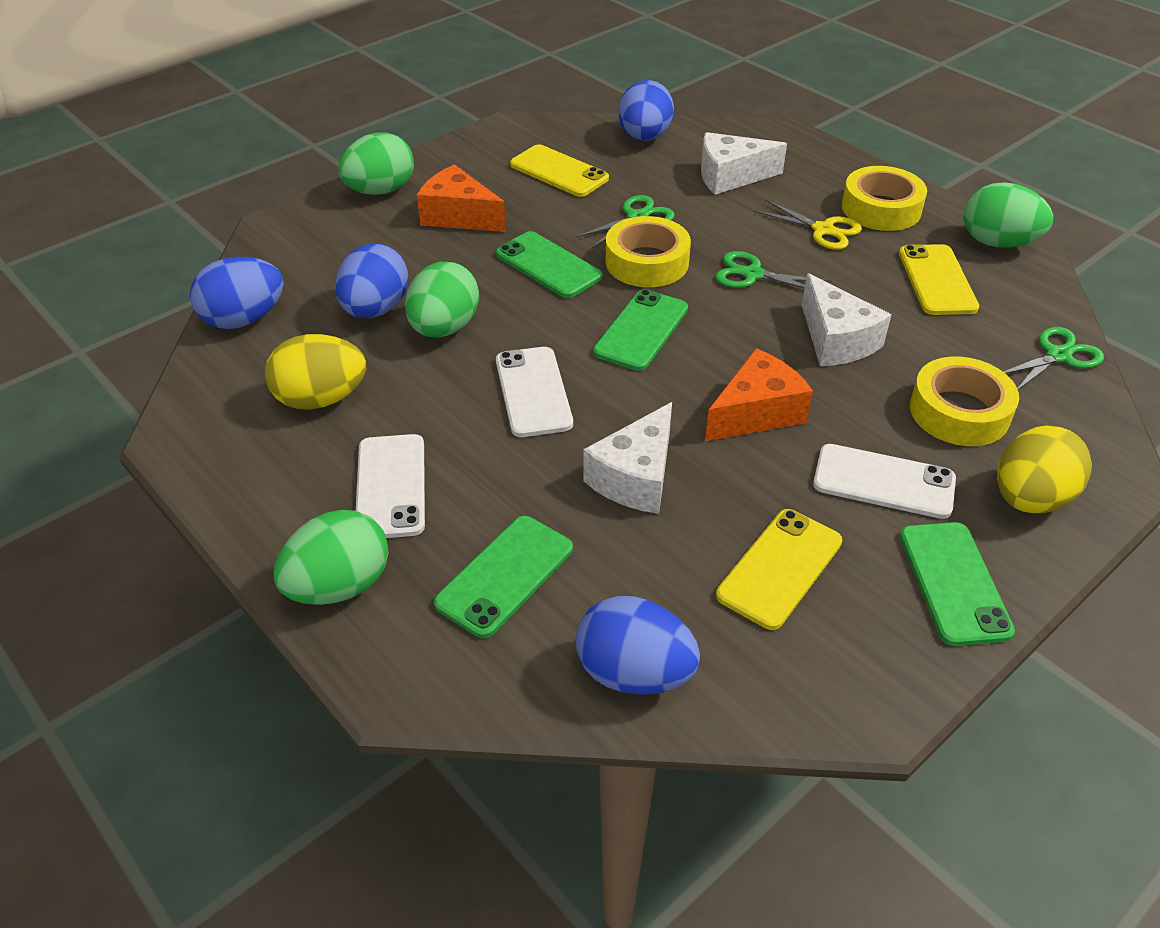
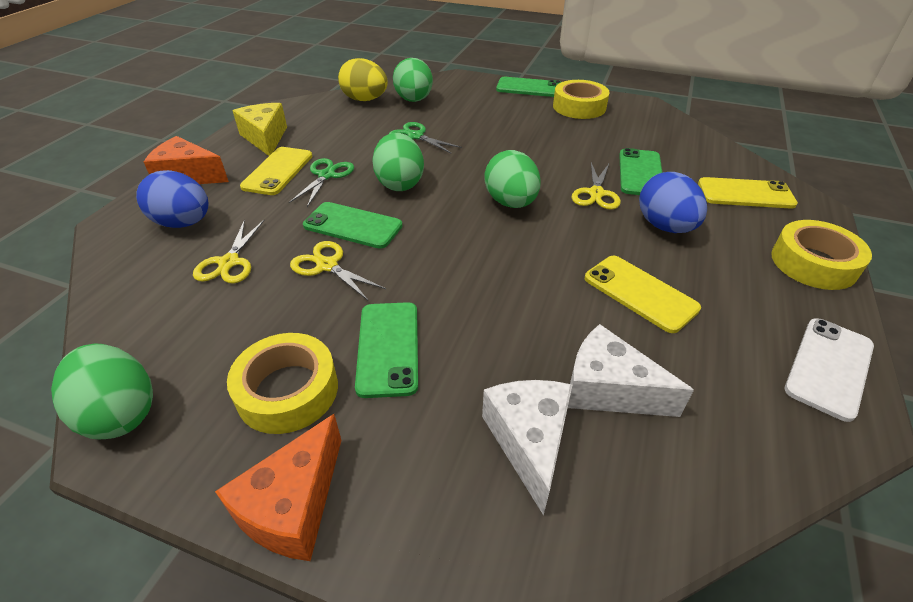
blue egg: 4 -> 2
green scissors: 3 -> 2
white cheese: 3 -> 2
white phone: 3 -> 1
yellow cheese: 0 -> 1
yellow egg: 2 -> 1
yellow scissors: 1 -> 3

